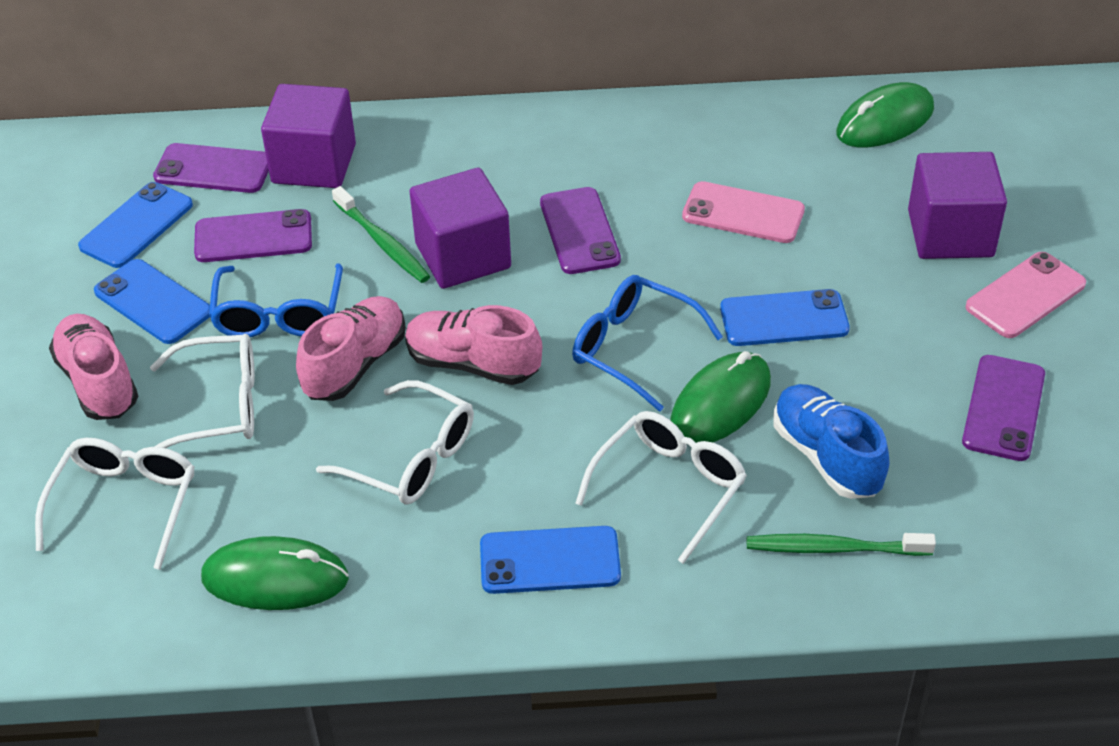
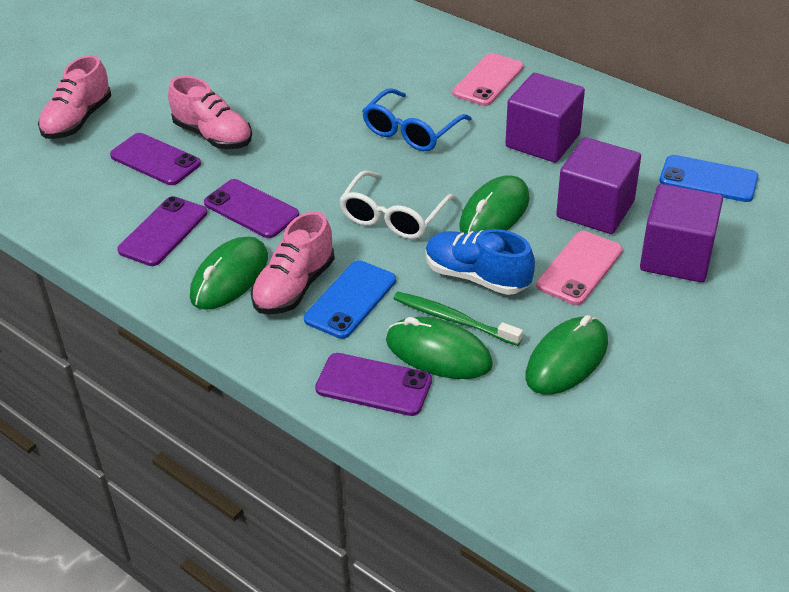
blue glasses: 2 -> 1
blue phone: 4 -> 2
green mouse: 3 -> 4
green toothbrush: 2 -> 1
white glasses: 4 -> 1

